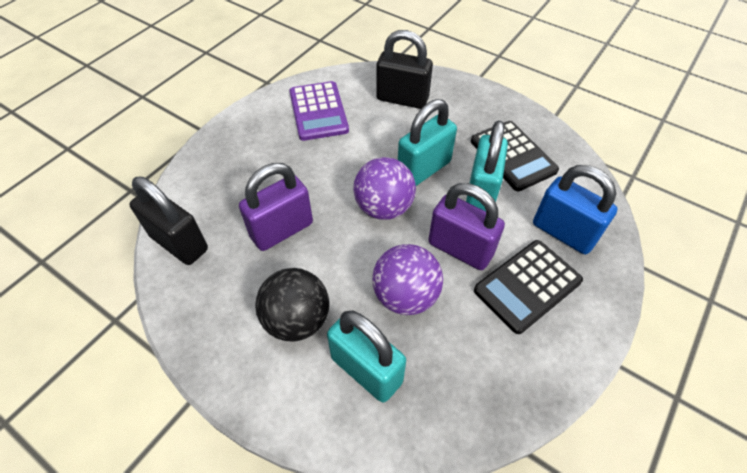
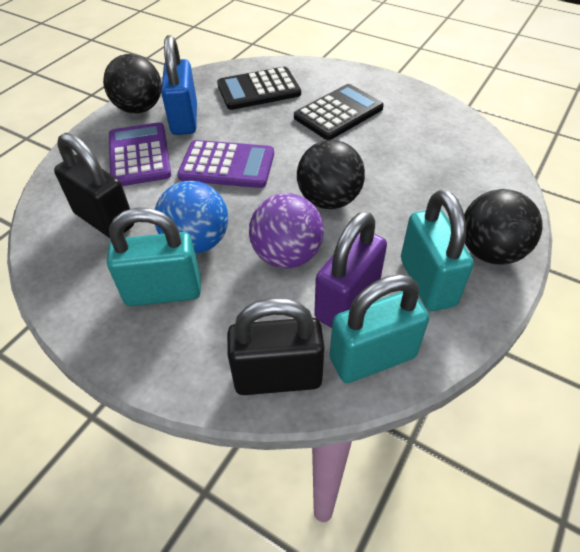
black ball: 1 -> 3
blue ball: 0 -> 1
purple ball: 2 -> 1
purple calculator: 1 -> 2
purple padlock: 2 -> 1

